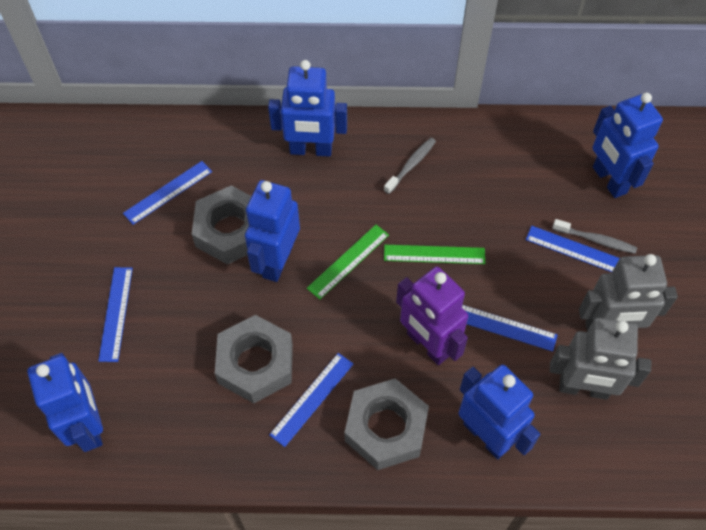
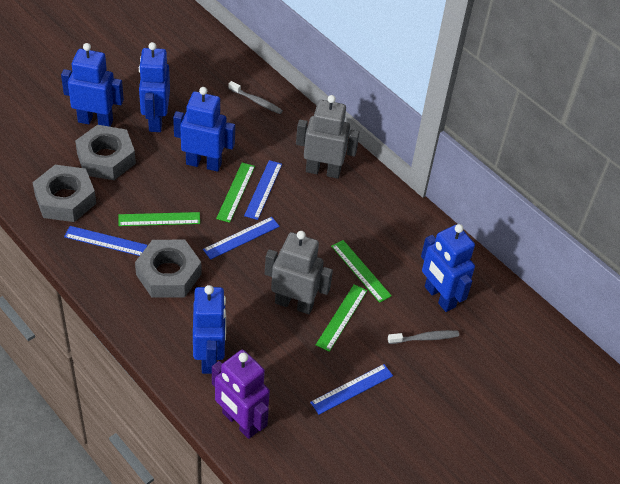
blue ruler: 5 -> 4
green ruler: 2 -> 4

